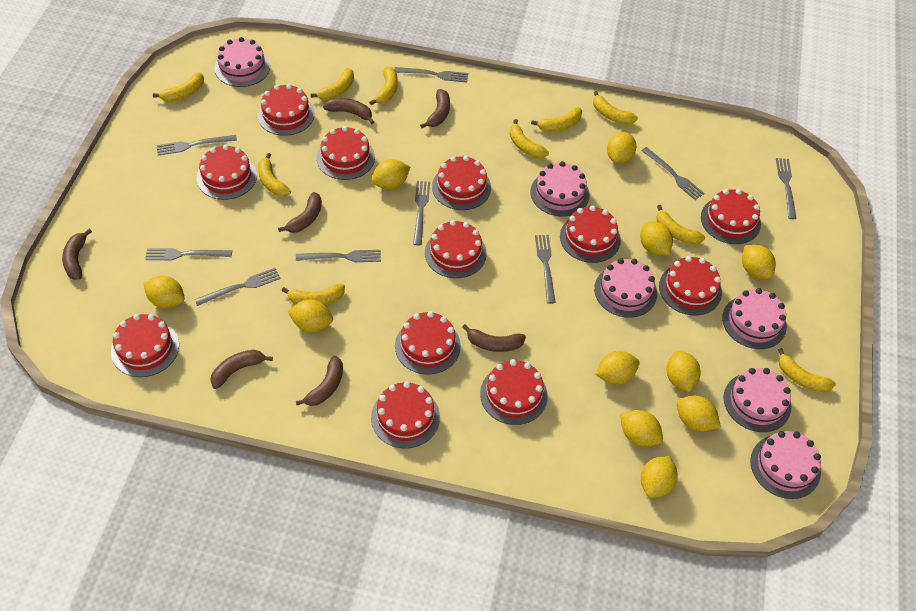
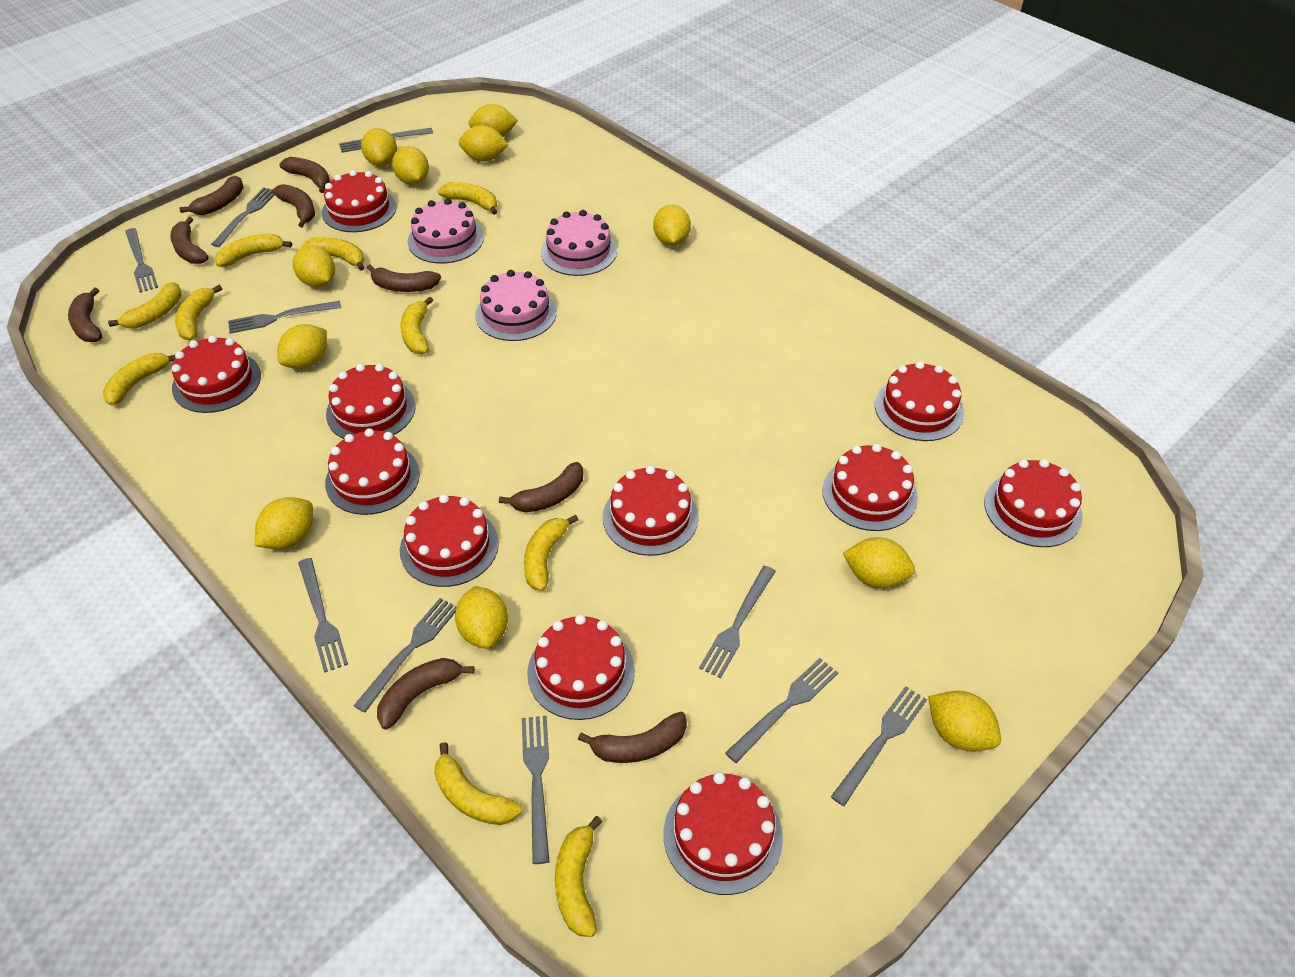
brown banana: 7 -> 9
grey fork: 9 -> 10
pink cake: 6 -> 3
red cake: 12 -> 11

